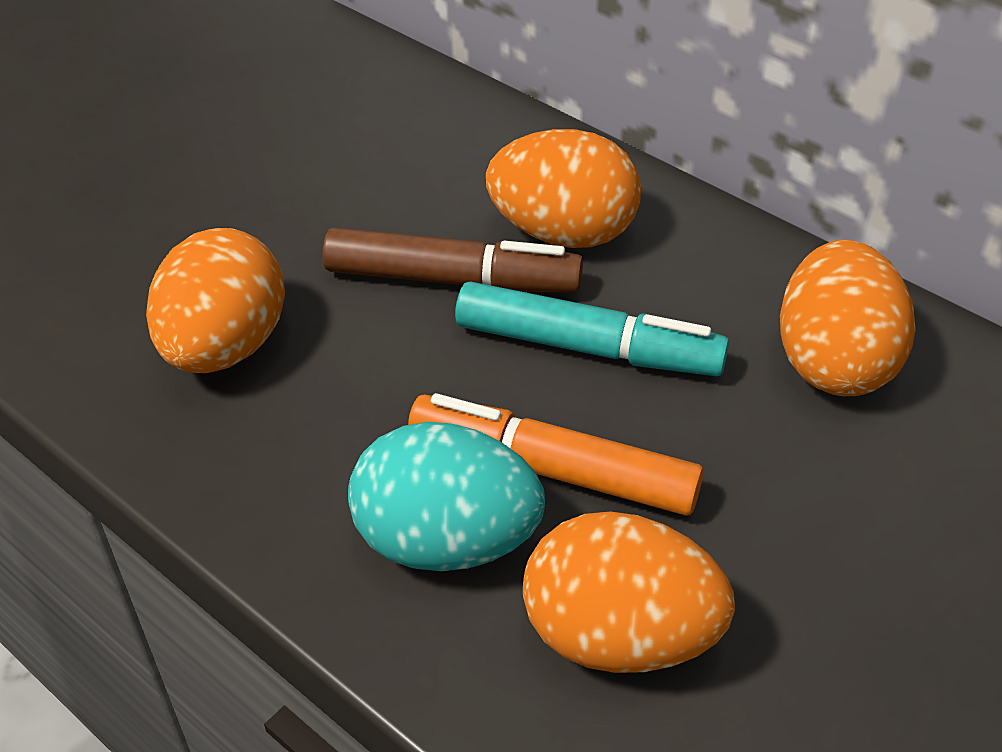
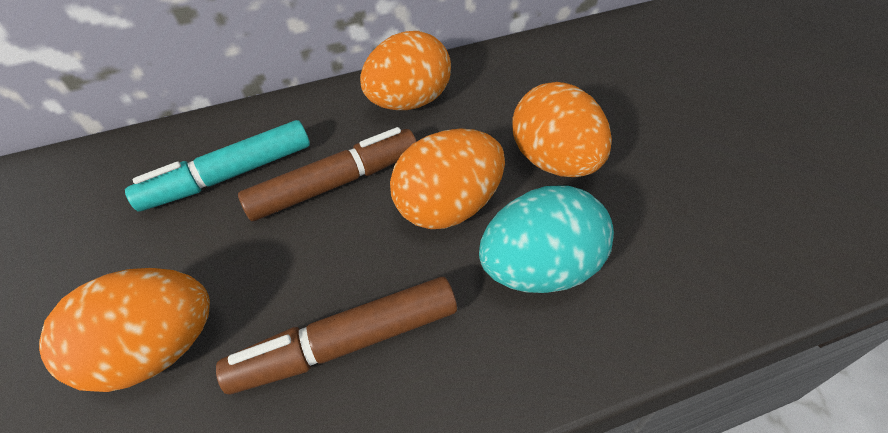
brown marker: 1 -> 2
orange marker: 1 -> 0

